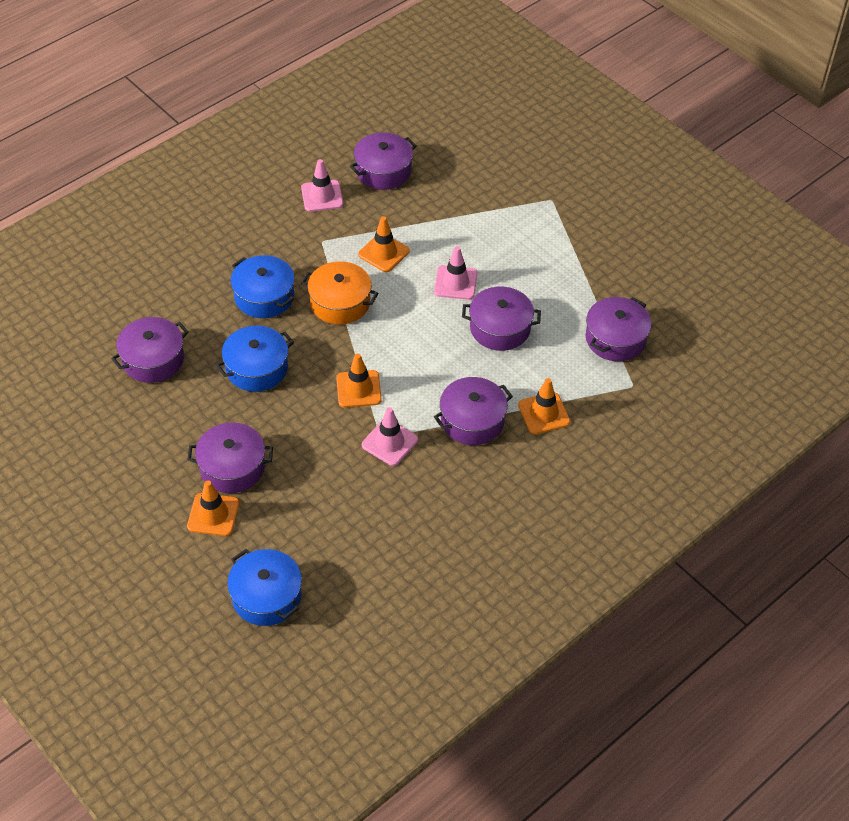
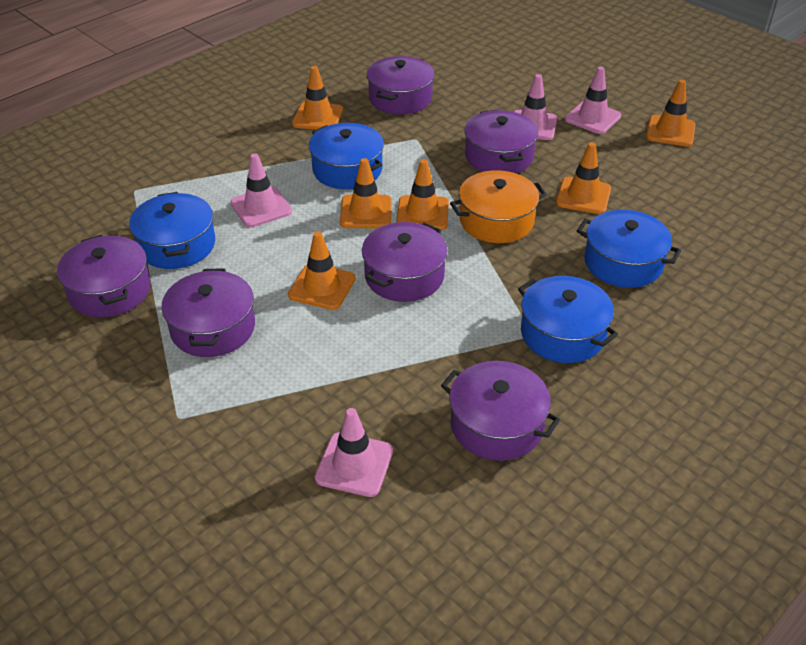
blue pot: 3 -> 4
orange traffic cone: 4 -> 6
pink traffic cone: 3 -> 4

